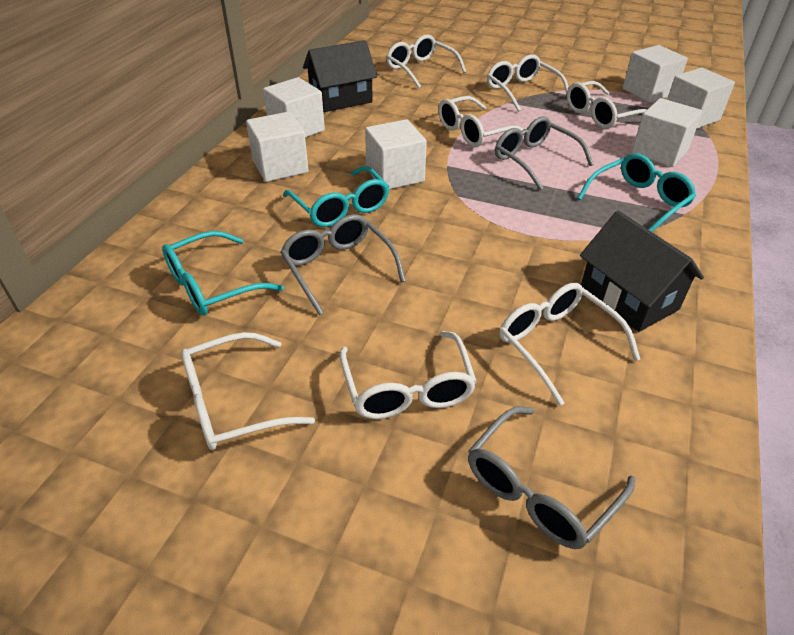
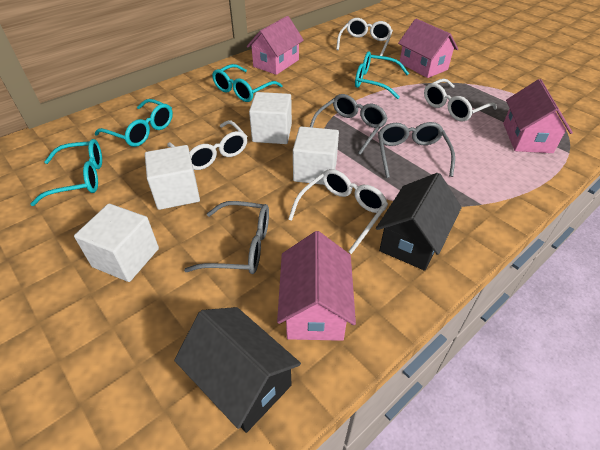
pink house: 0 -> 4
turquoise glasses: 3 -> 4
white cube: 6 -> 4
white glasses: 7 -> 4

